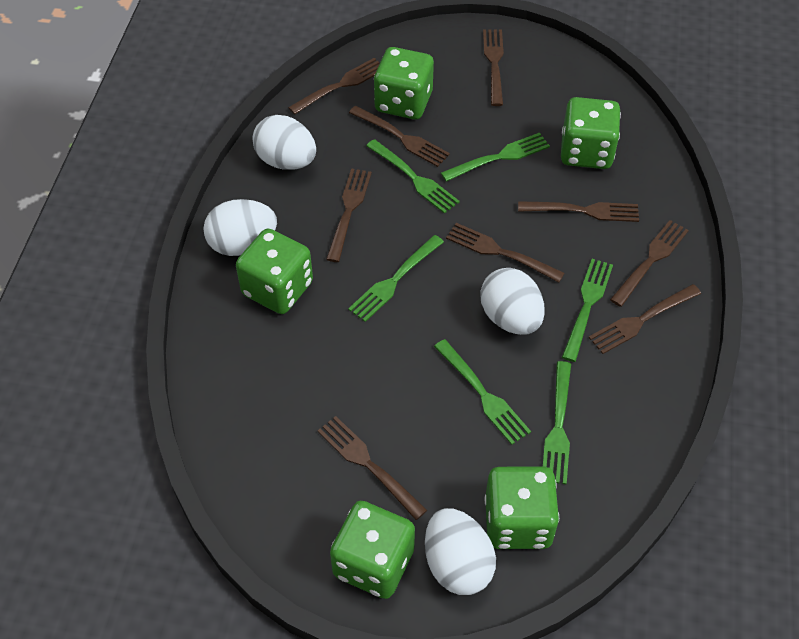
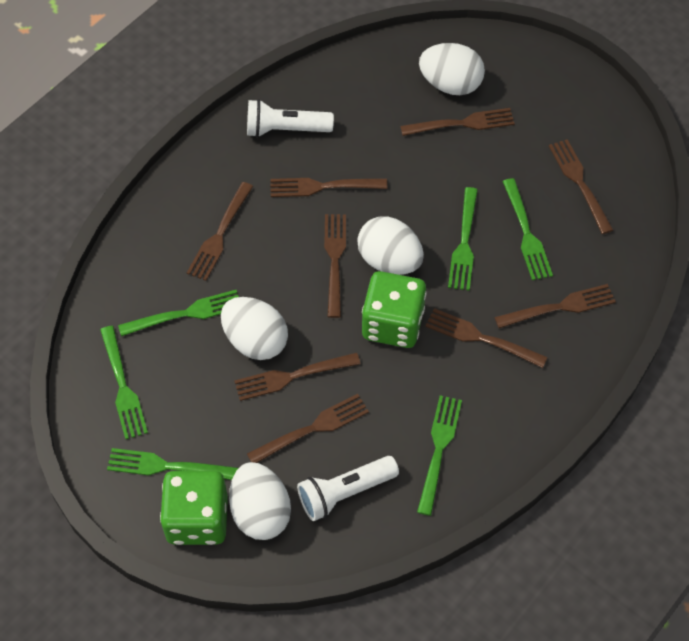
green dice: 5 -> 2
white flashlight: 0 -> 2

